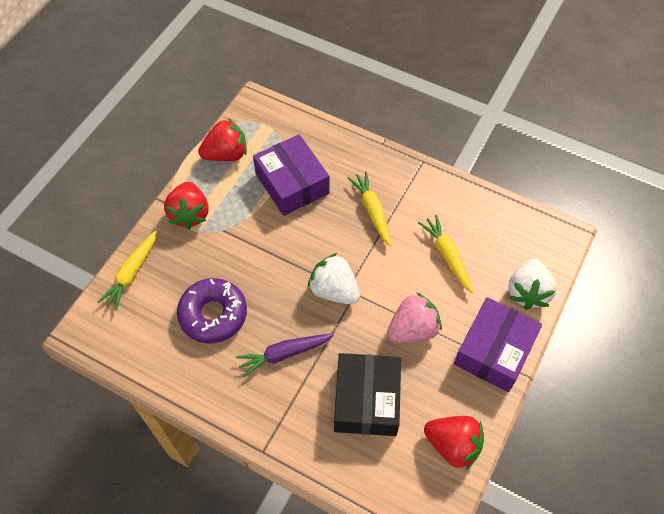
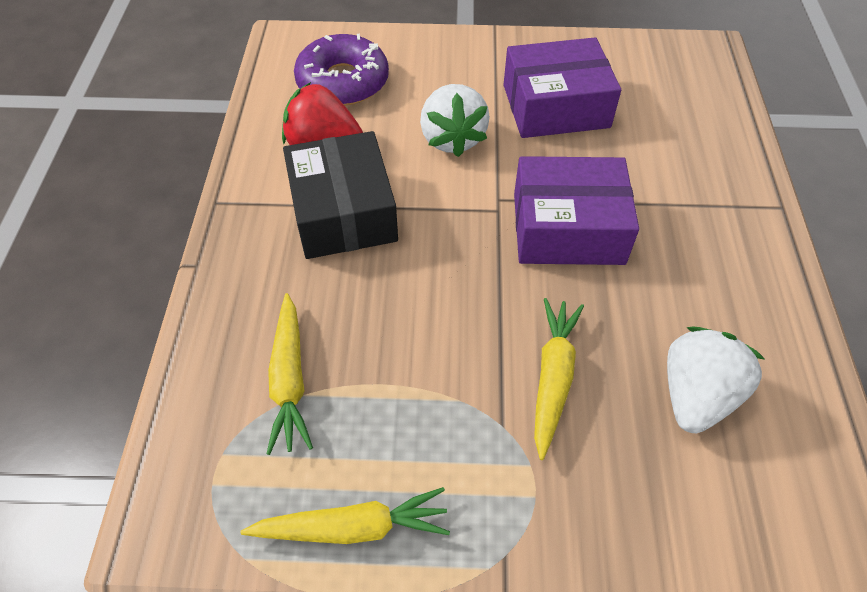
pink strawberry: 1 -> 0
purple carrot: 1 -> 0
red strawberry: 3 -> 1

